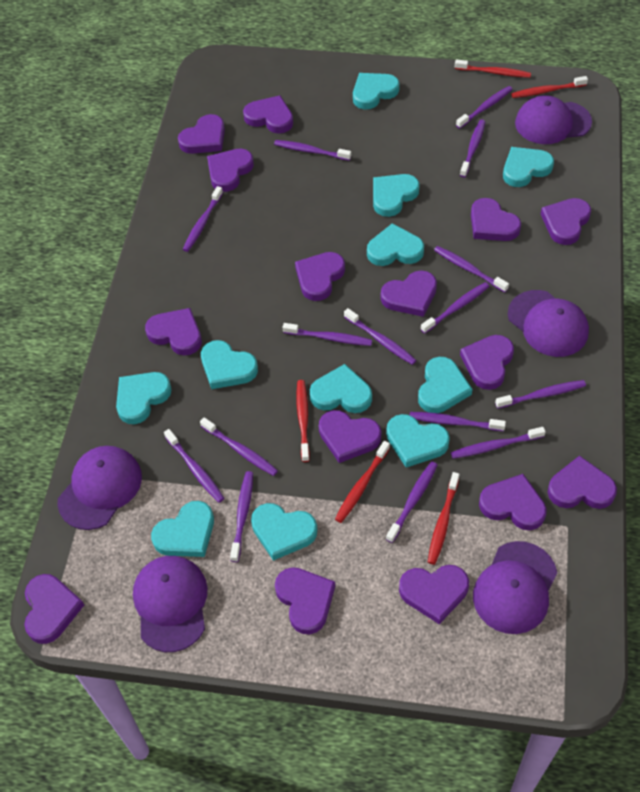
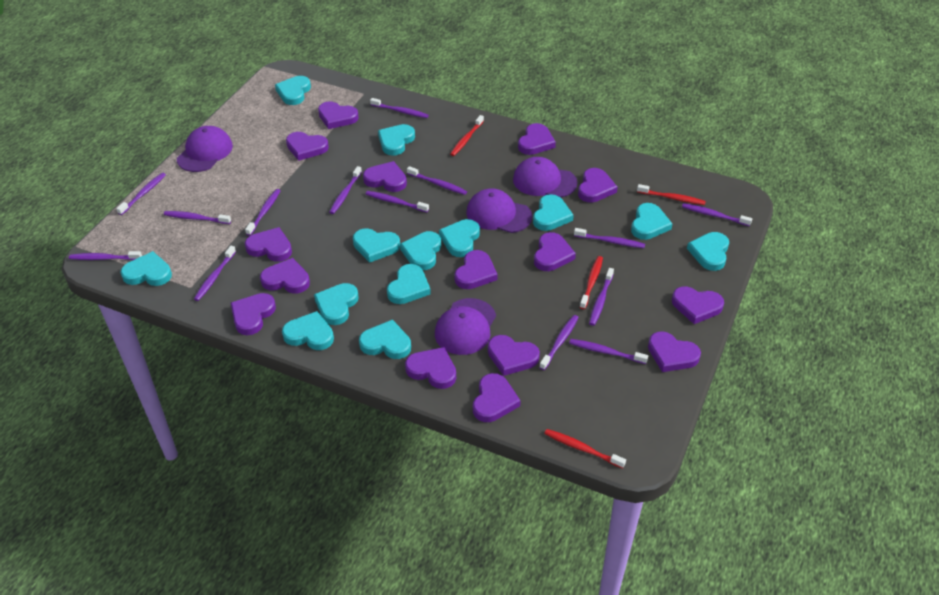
purple cap: 5 -> 4
purple toothbrush: 15 -> 14
red toothbrush: 5 -> 4
turquoise heart: 11 -> 13

